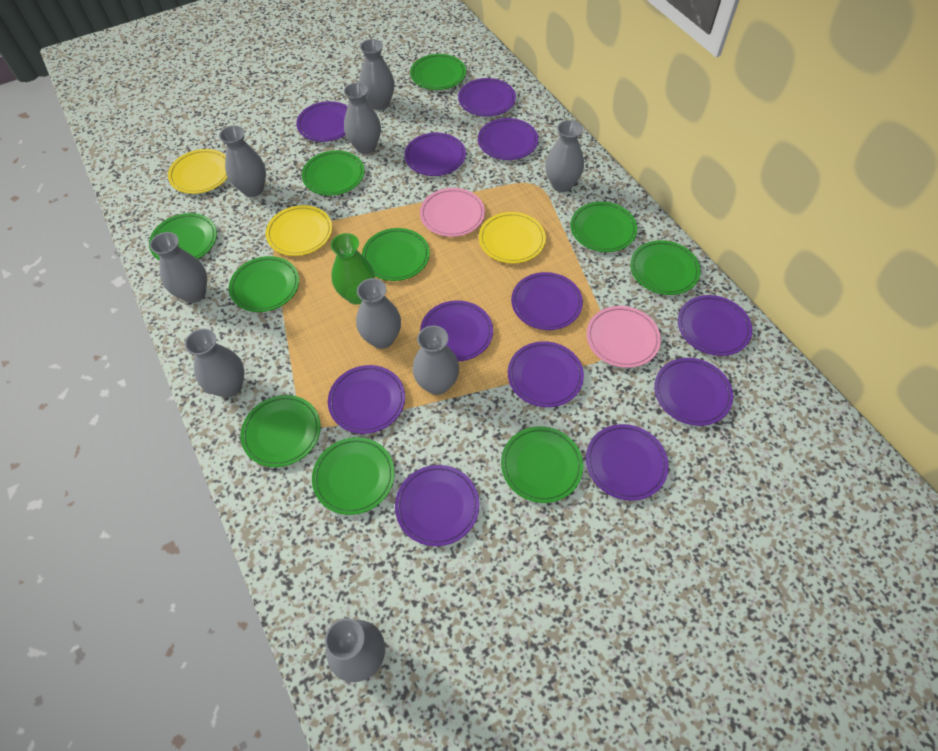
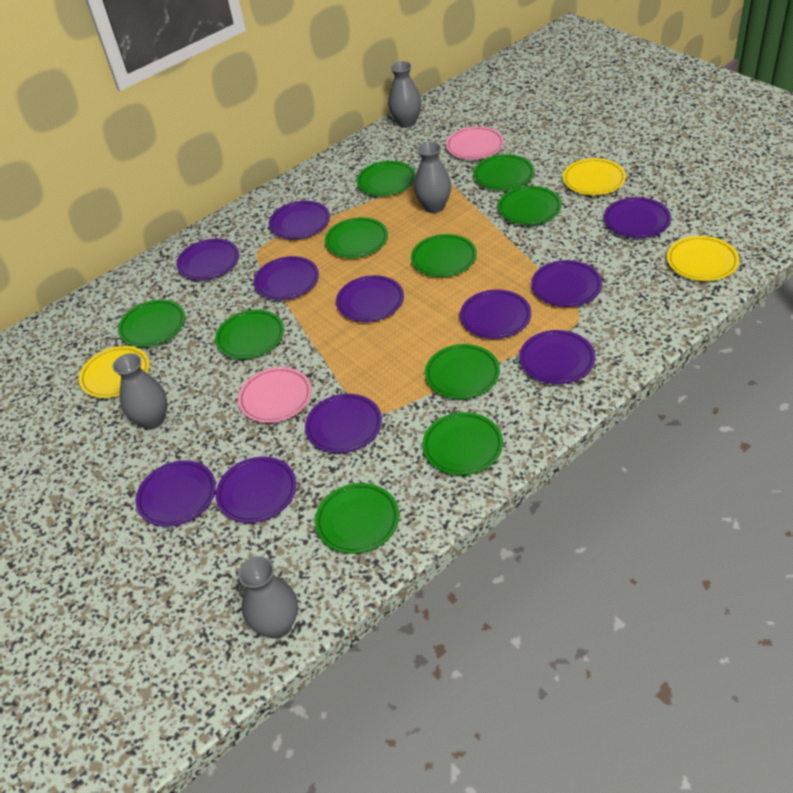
green vase: 1 -> 0
grey vase: 9 -> 4
purple plate: 12 -> 11

